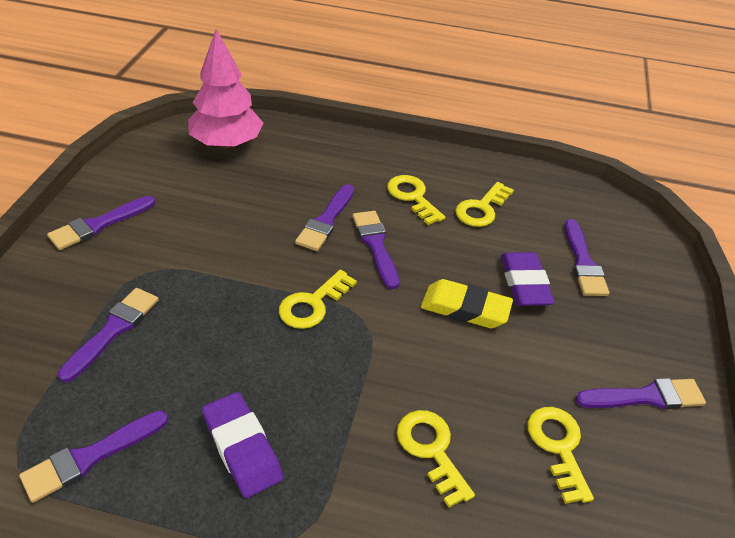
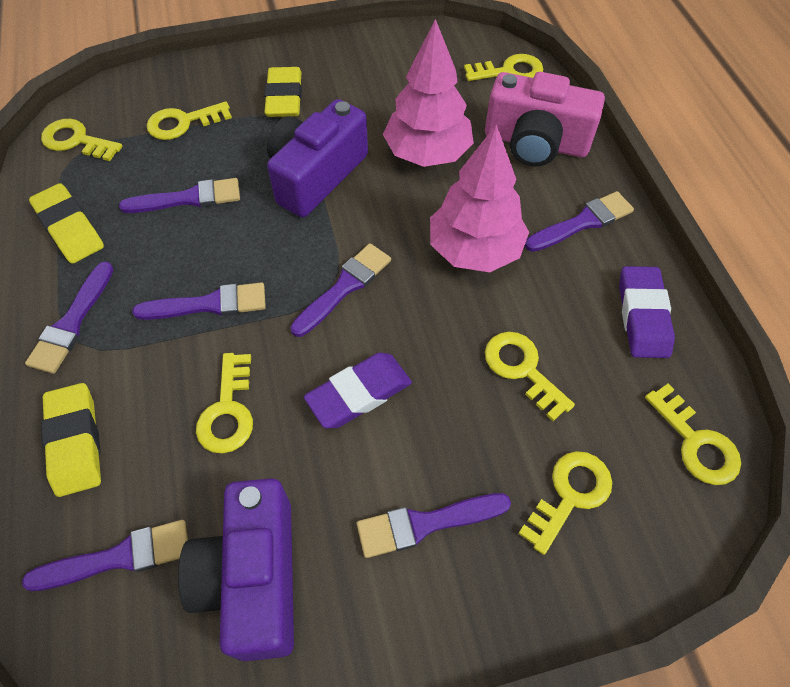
pink camera: 0 -> 1
pink tree: 1 -> 2
purple camera: 0 -> 2
yellow eraser: 1 -> 3
yellow key: 5 -> 7

